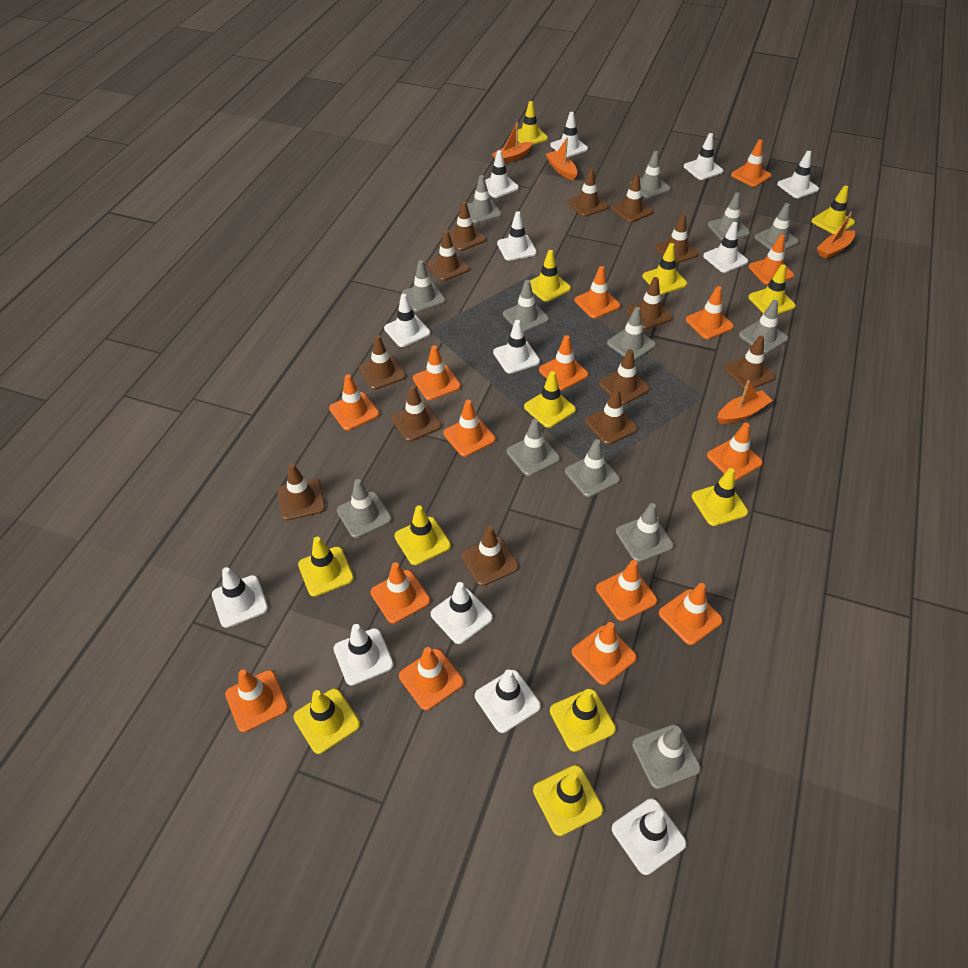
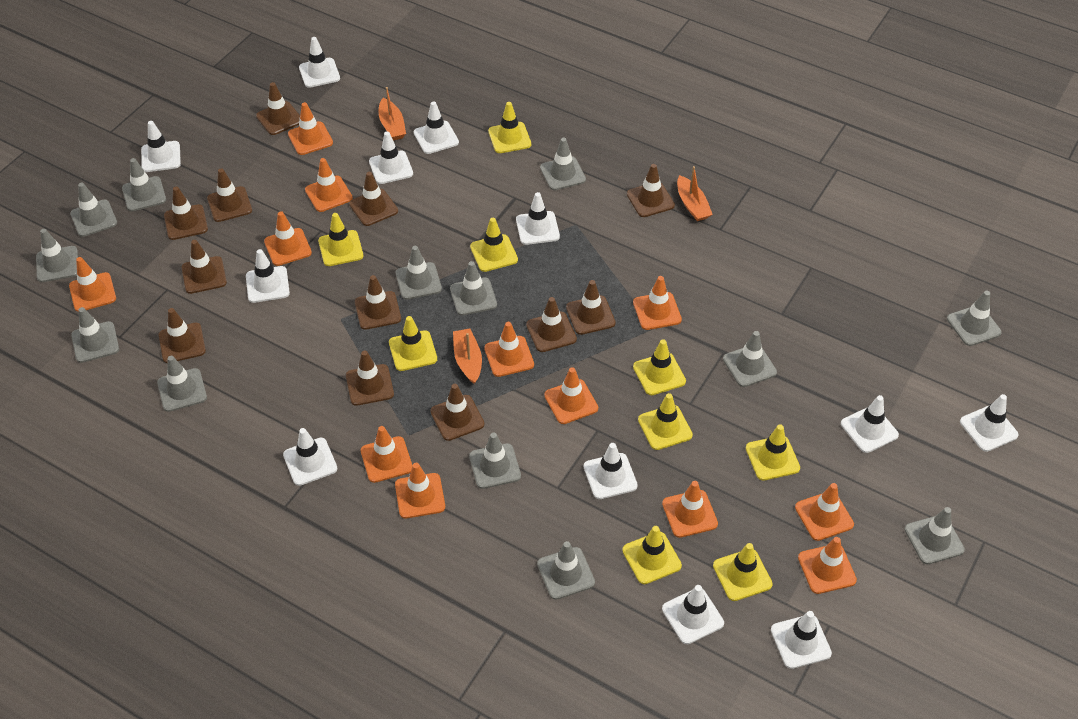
brown traffic cone: 13 -> 12
orange boat: 4 -> 3
orange traffic cone: 15 -> 12
white traffic cone: 13 -> 12
yellow traffic cone: 12 -> 9

